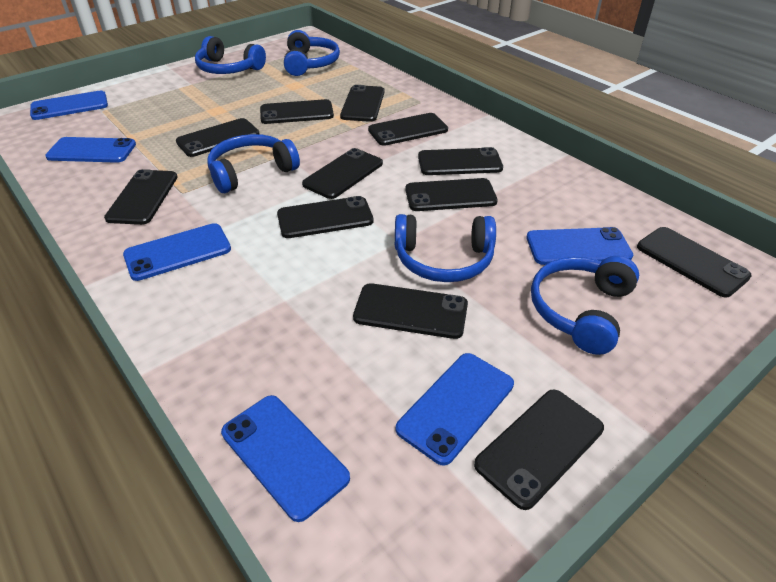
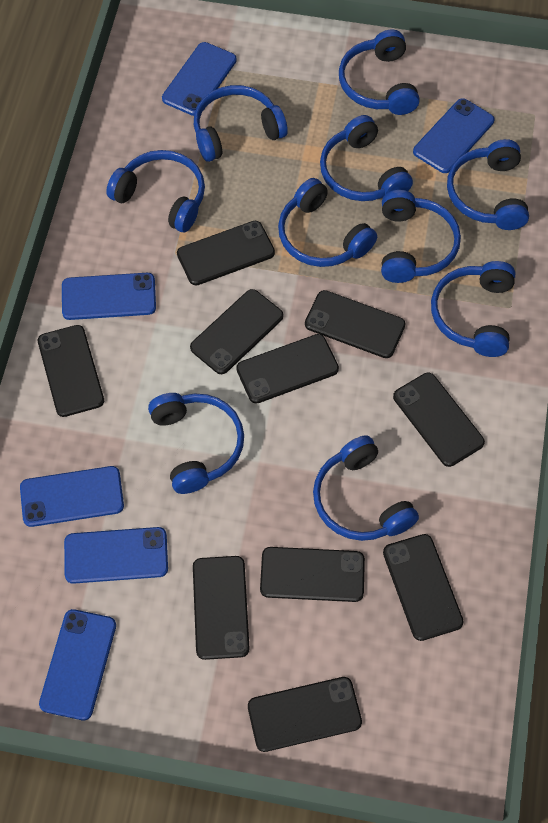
black phone: 12 -> 10
blue headphones: 5 -> 10

